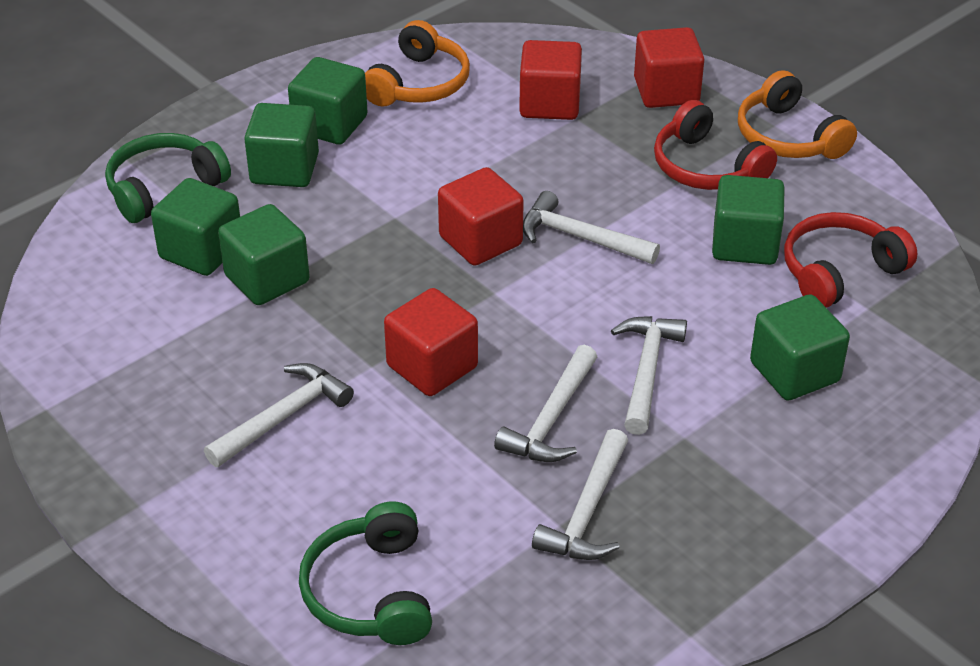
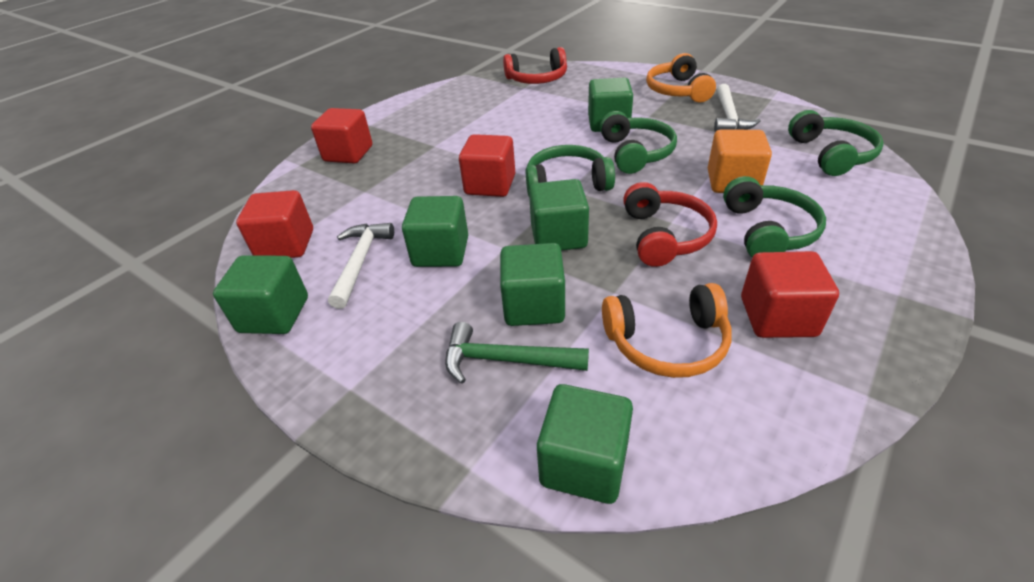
green hammer: 0 -> 1
green headphones: 2 -> 4
orange cube: 0 -> 1
white hammer: 5 -> 2

